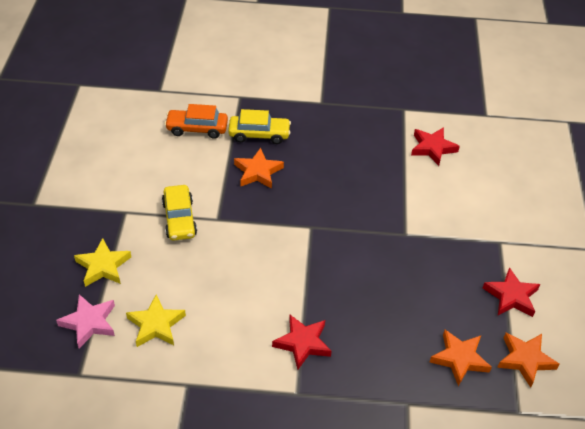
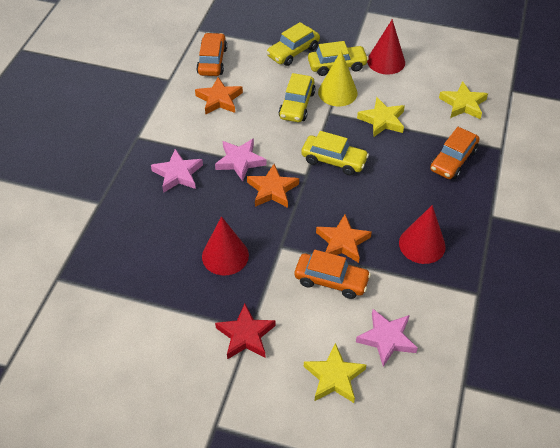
orange car: 1 -> 3
pink star: 1 -> 3
red cone: 0 -> 3
red star: 3 -> 1
yellow car: 2 -> 4
yellow cone: 0 -> 1
yellow star: 2 -> 3

